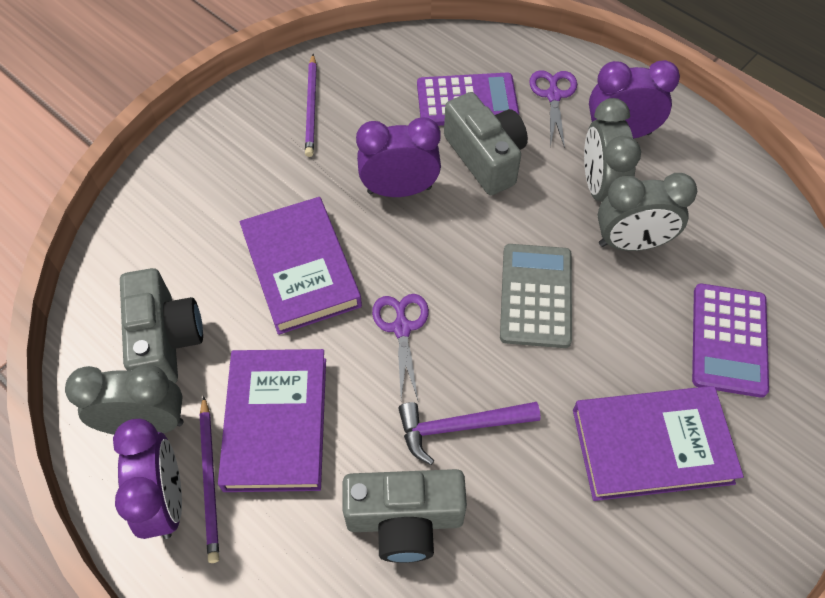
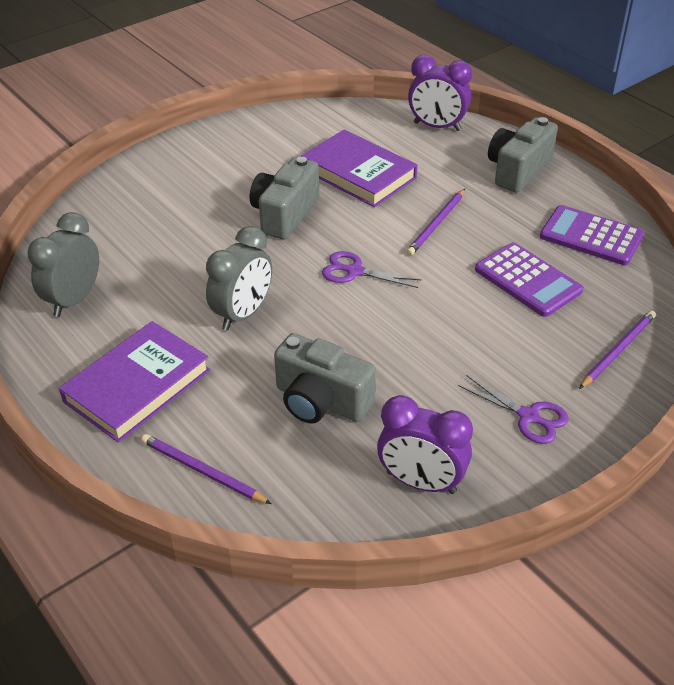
grey calculator: 1 -> 0
grey clock: 3 -> 2
purple book: 3 -> 2
purple clock: 3 -> 2
purple hammer: 1 -> 0
purple pencil: 2 -> 3

